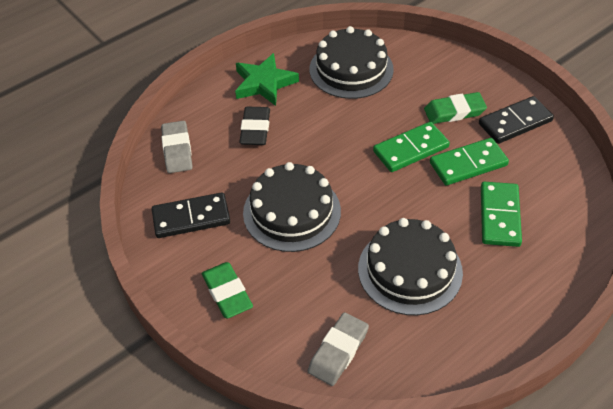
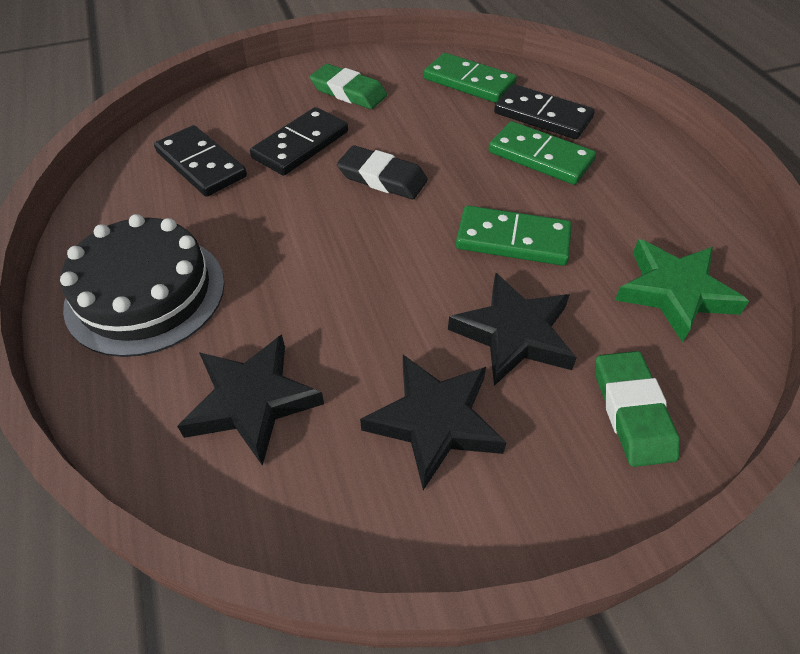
black cake: 3 -> 1
black domino: 2 -> 3
black star: 0 -> 3
grey eraser: 2 -> 0

